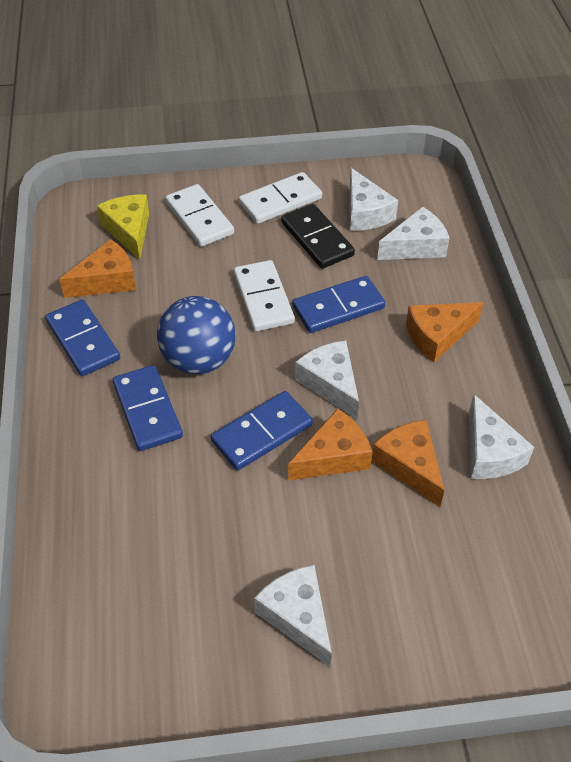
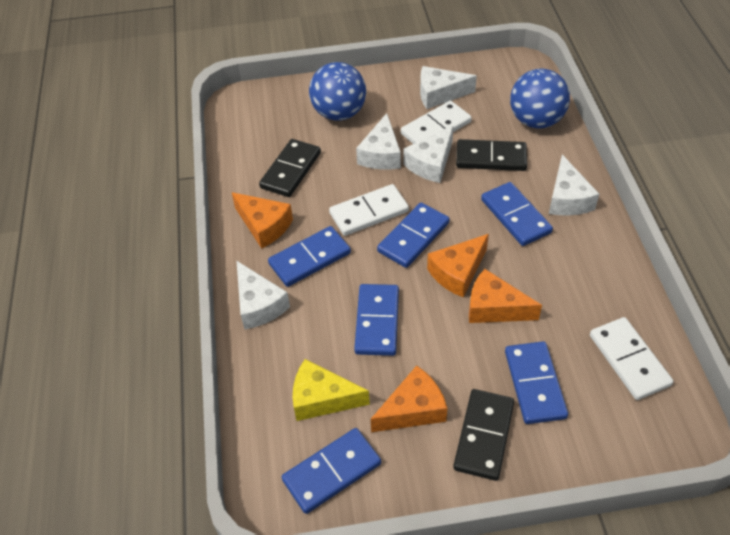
black domino: 1 -> 3
blue ball: 1 -> 2
blue domino: 4 -> 6

